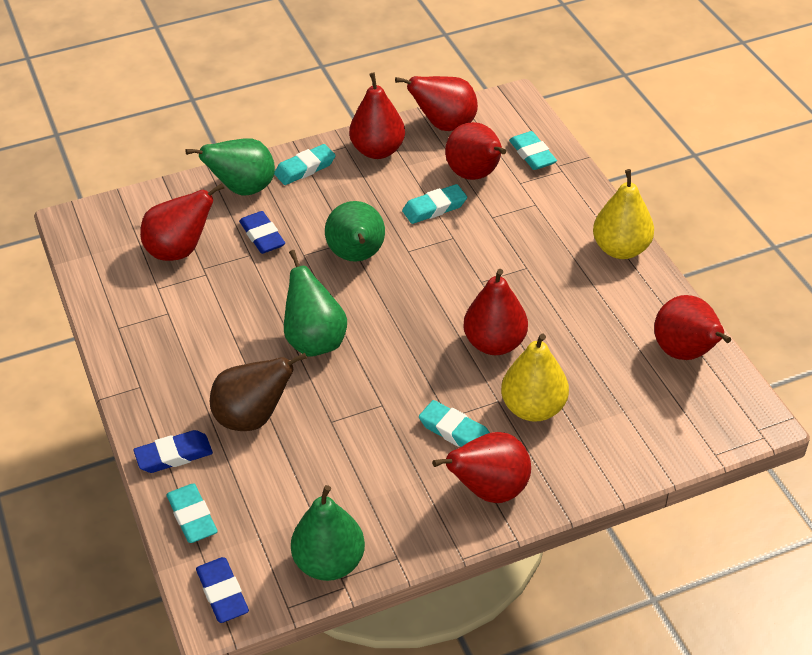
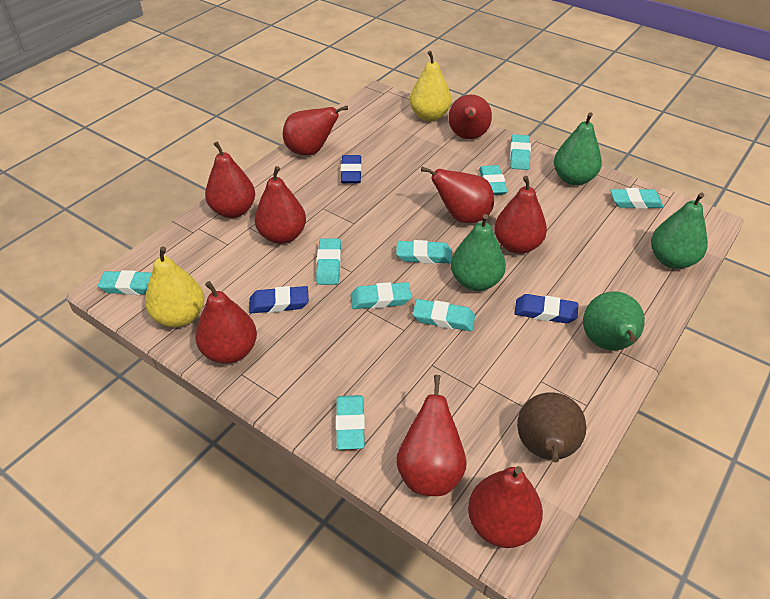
red pear: 7 -> 9
turquoise eraser: 5 -> 9

